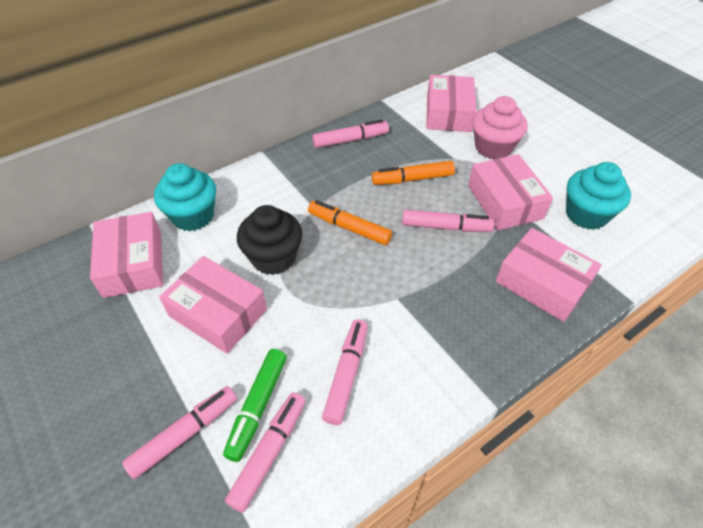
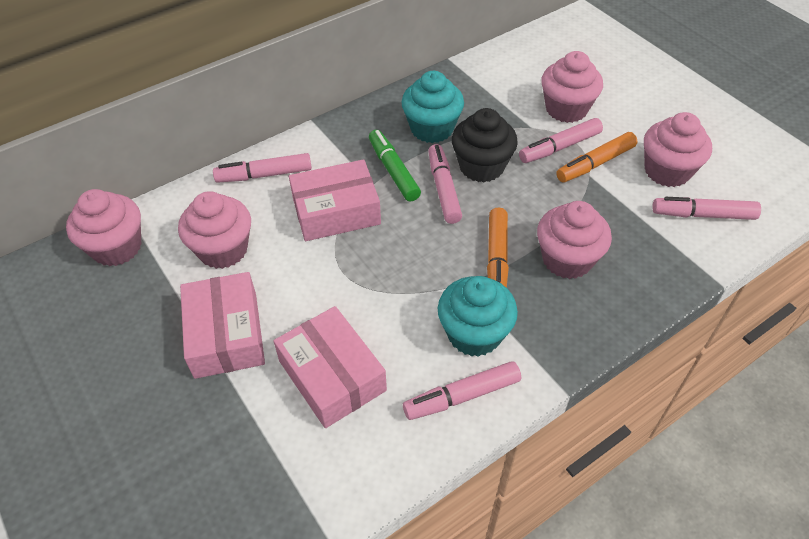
pink box: 5 -> 3
pink cupcake: 1 -> 5

